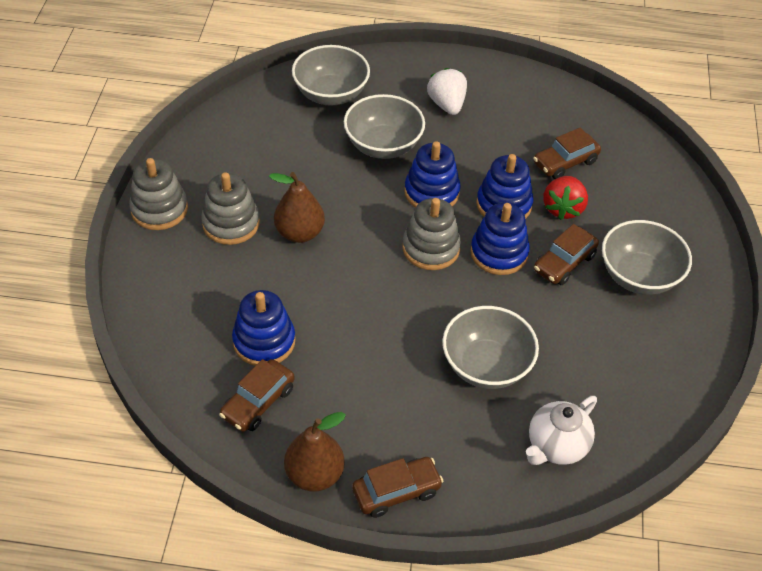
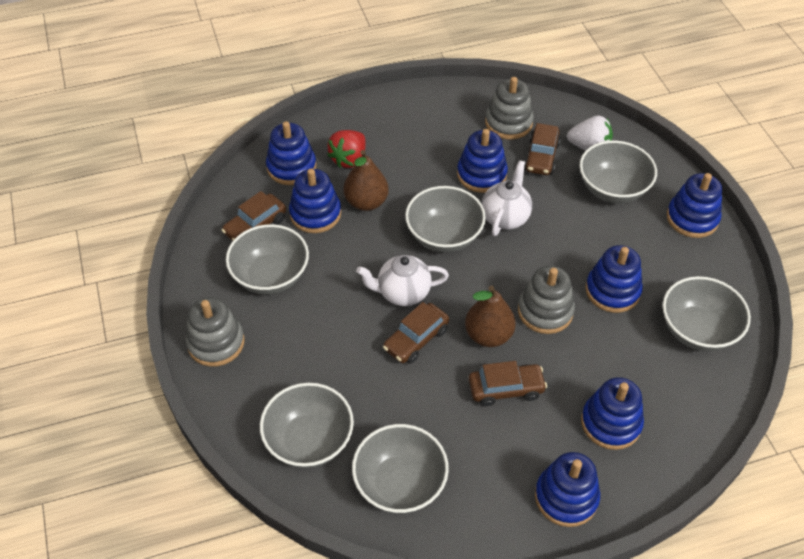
blue stacking toy: 4 -> 7
grey bowl: 4 -> 6
white teapot: 1 -> 2

